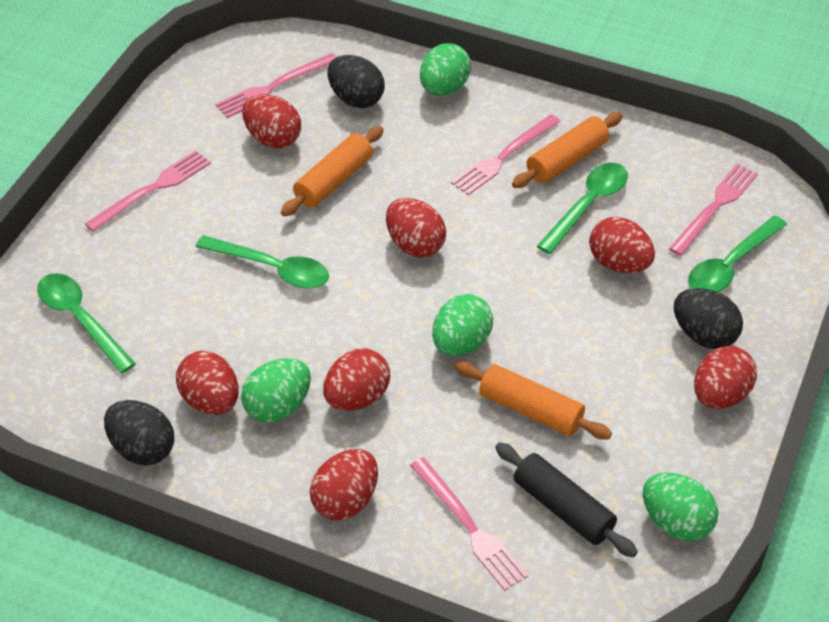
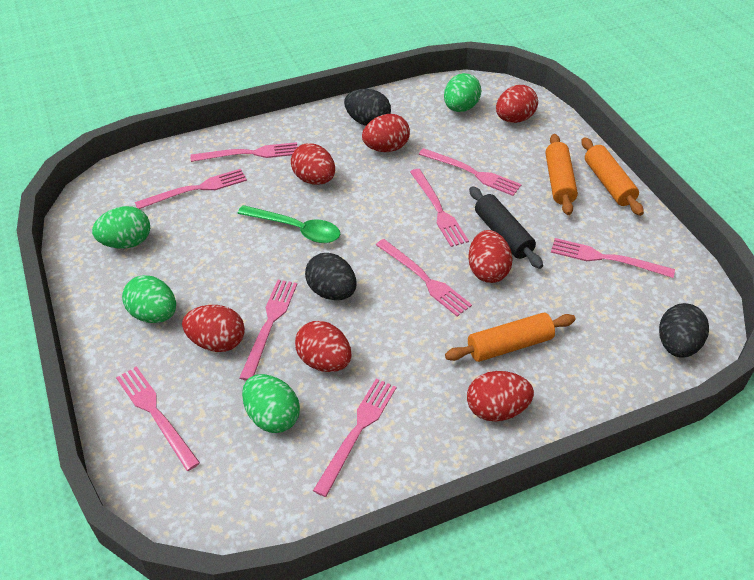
green spoon: 4 -> 1
pink fork: 5 -> 9

